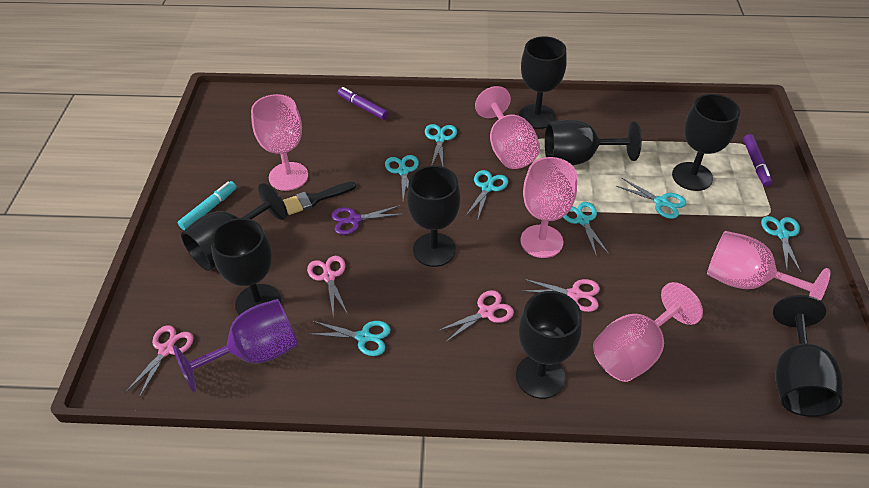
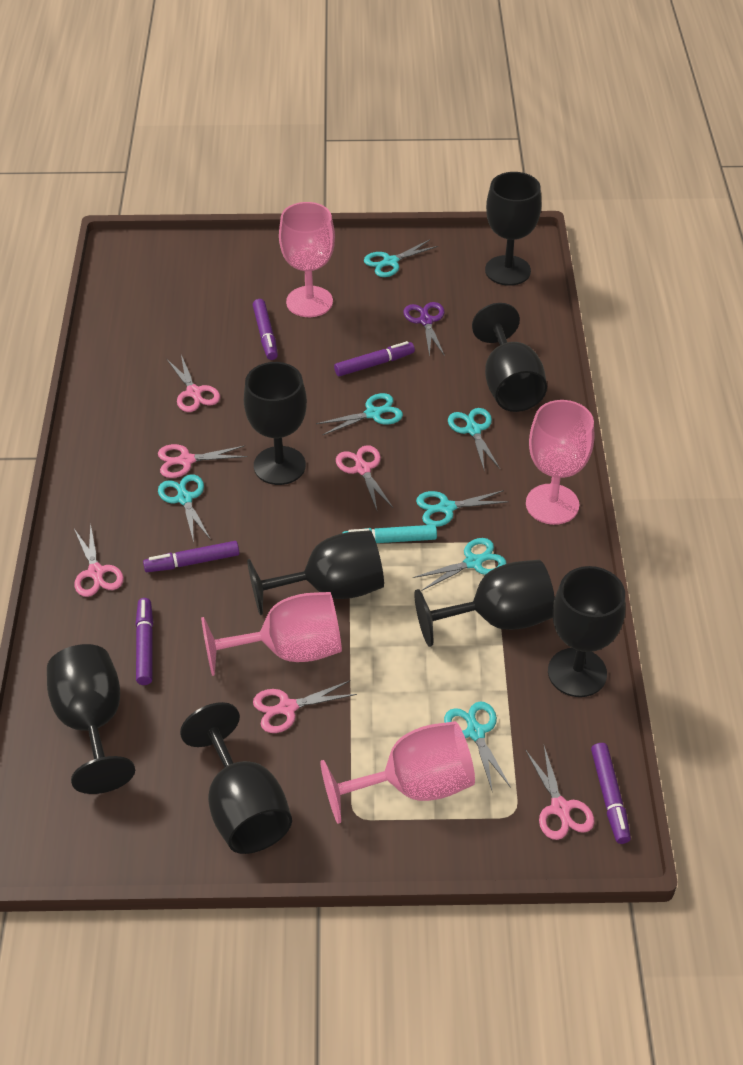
black brush: 1 -> 0
pink goblet: 5 -> 4
pink scissors: 4 -> 6
purple goblet: 1 -> 0
purple marker: 2 -> 5

